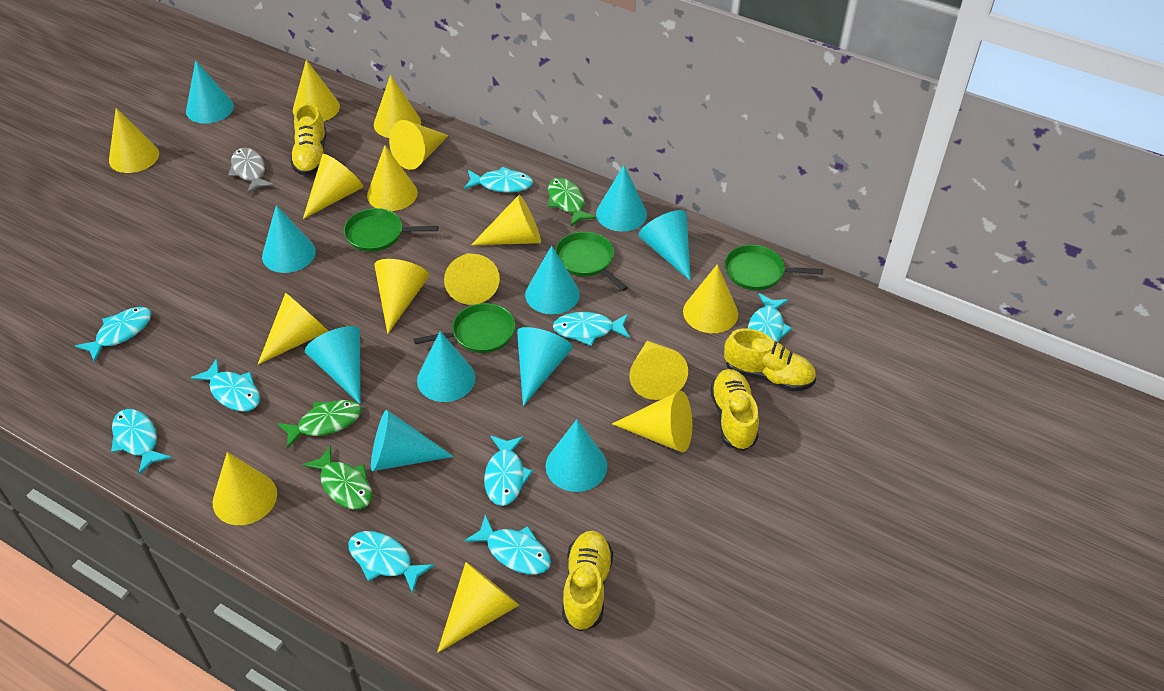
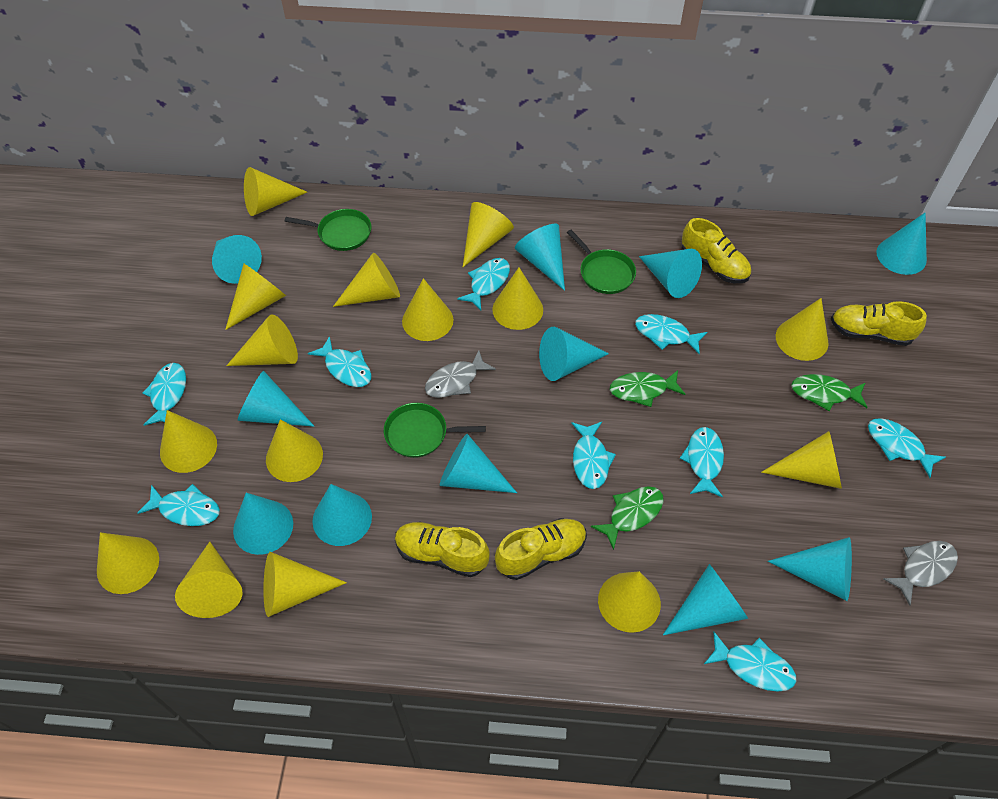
green pan: 4 -> 3
grey fish: 1 -> 2
turquoise cone: 10 -> 11

